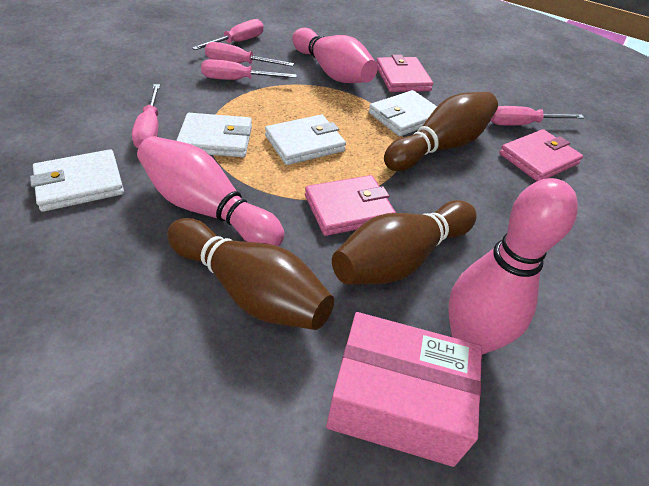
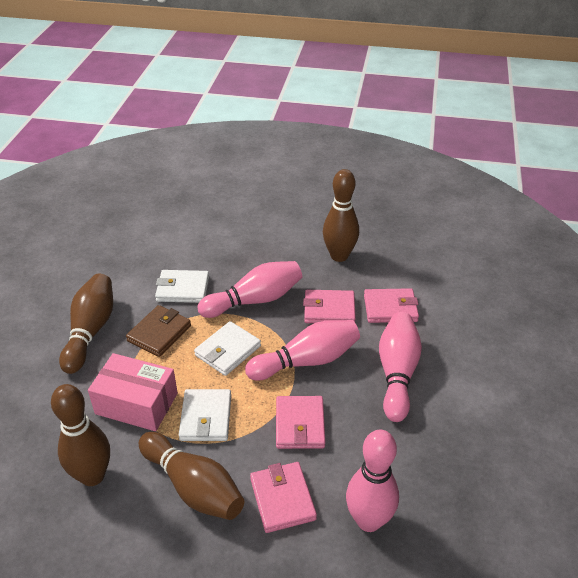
brown bowling pin: 3 -> 4
brown wallet: 0 -> 1
pink bowling pin: 3 -> 4
pink screwdriver: 5 -> 0
pink wallet: 3 -> 4
white wallet: 4 -> 3

